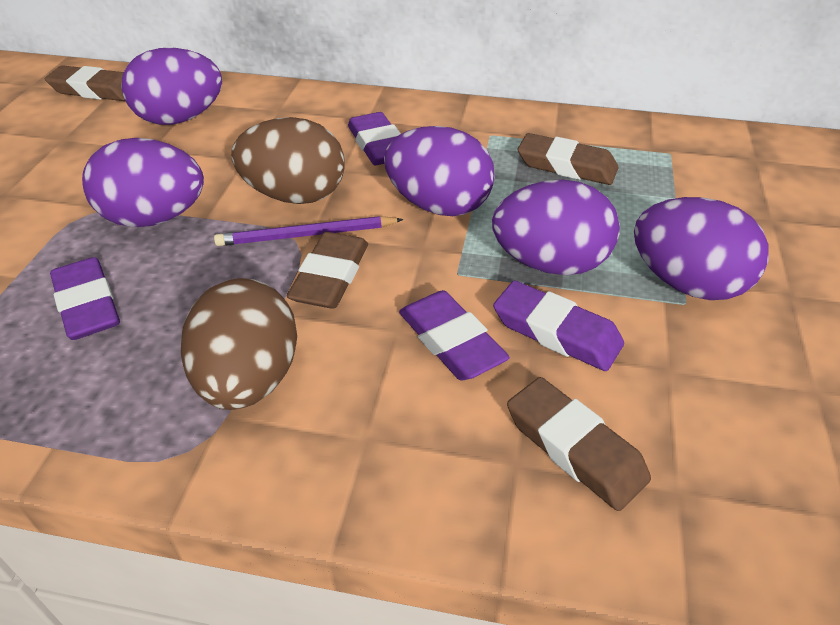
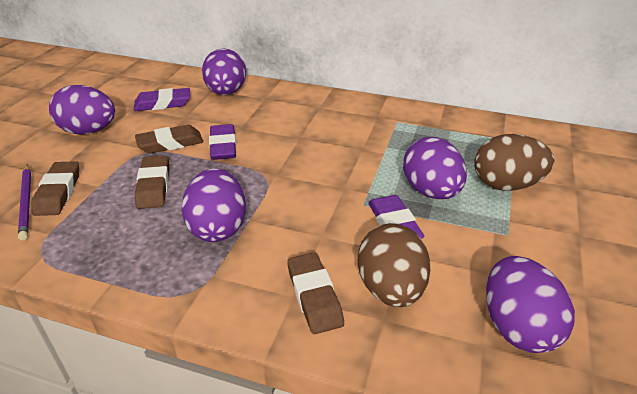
purple eraser: 4 -> 3

